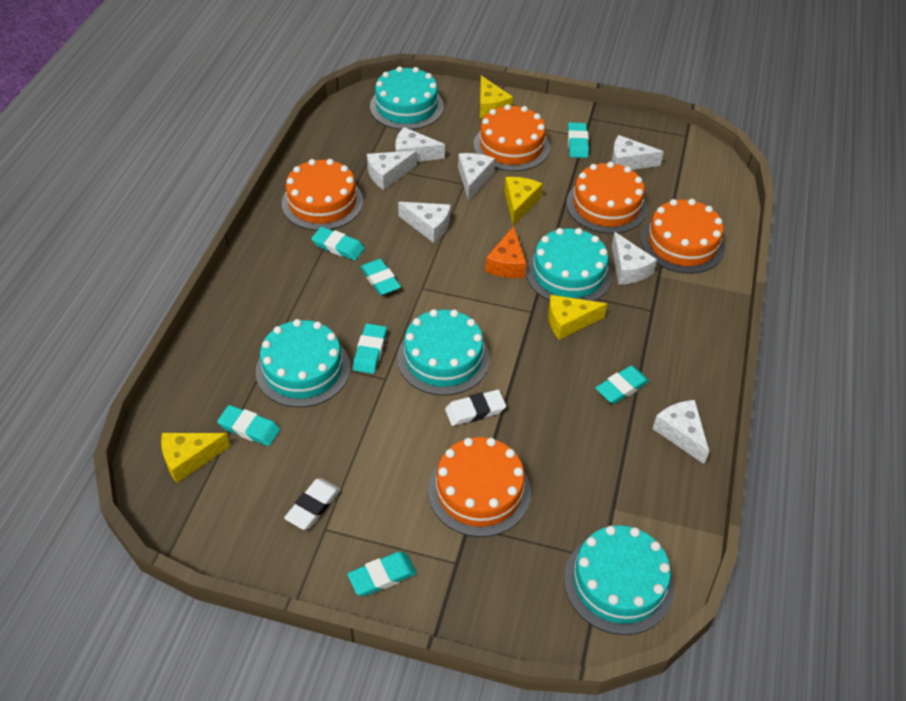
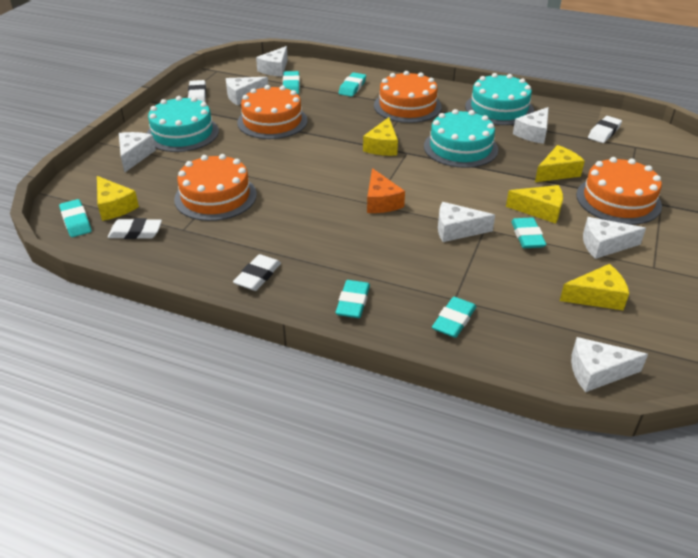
orange cake: 5 -> 4
turquoise cake: 5 -> 3
turquoise eraser: 7 -> 6
white eraser: 2 -> 4
yellow cheese: 4 -> 5

